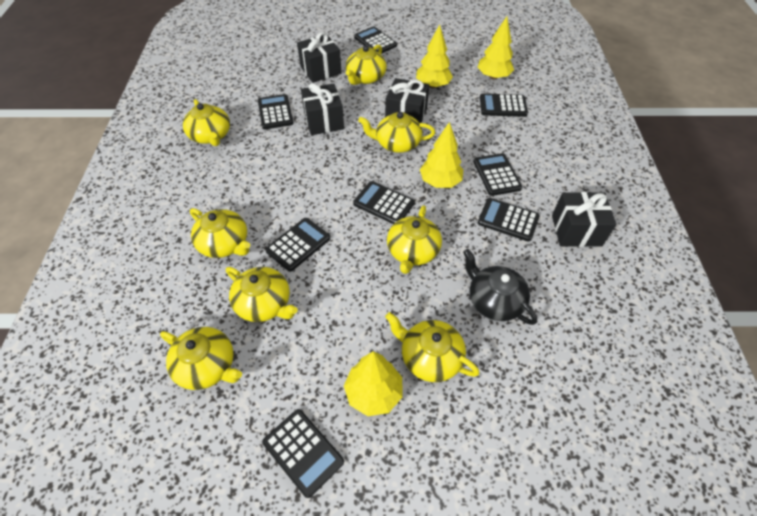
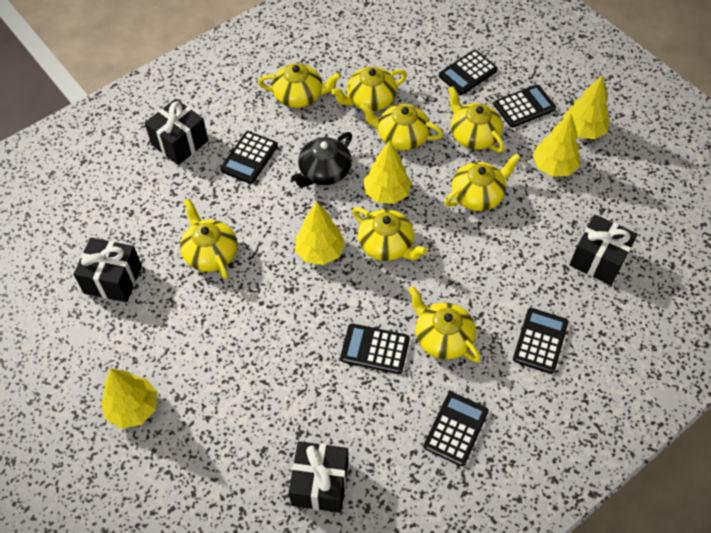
black calculator: 8 -> 6
yellow tree: 4 -> 5

